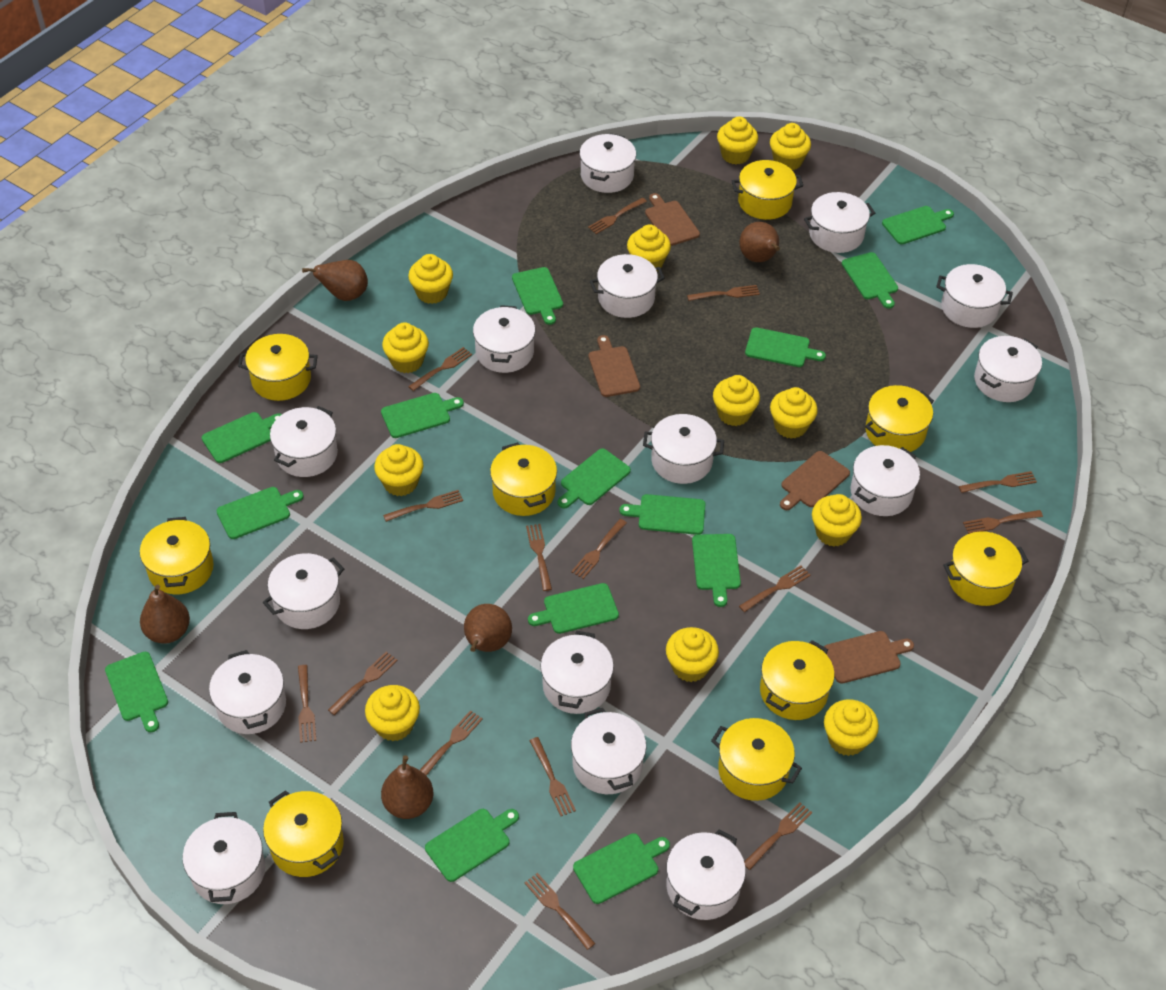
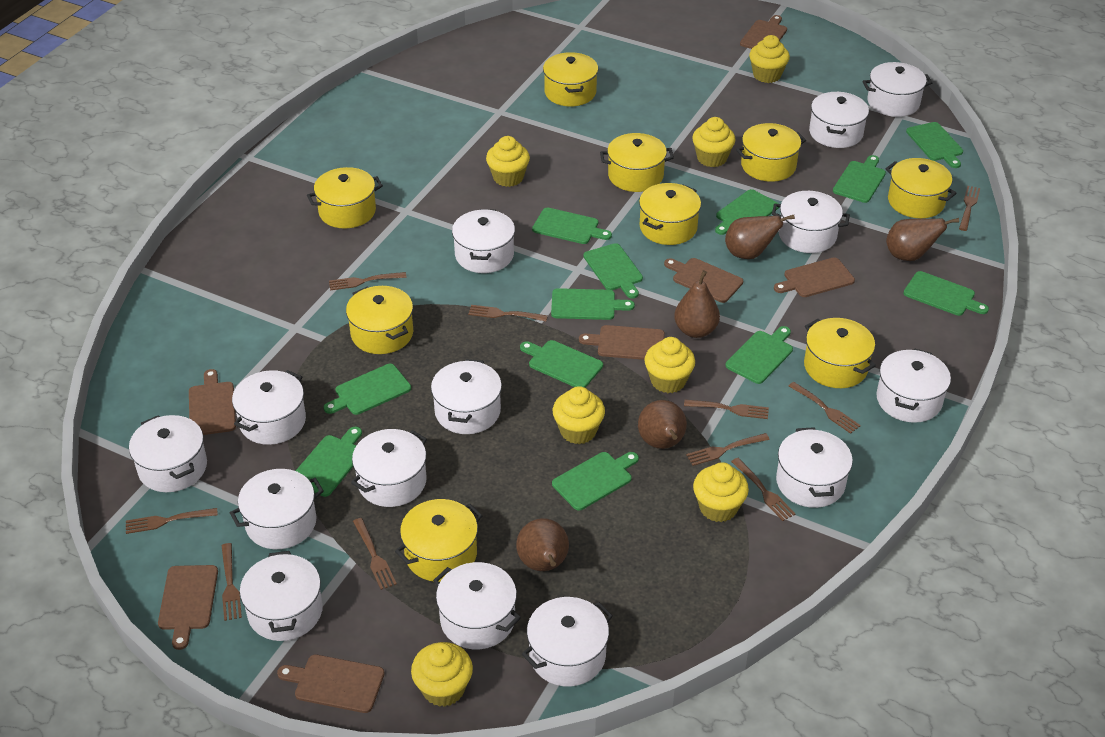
brown cutting board: 4 -> 7
brown fork: 15 -> 10
green cutting board: 14 -> 12
white pot: 15 -> 14
yellow cupcake: 12 -> 7

